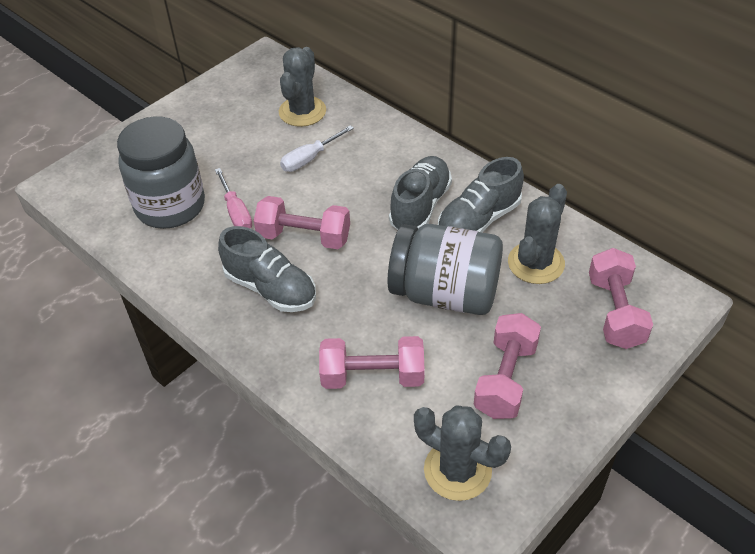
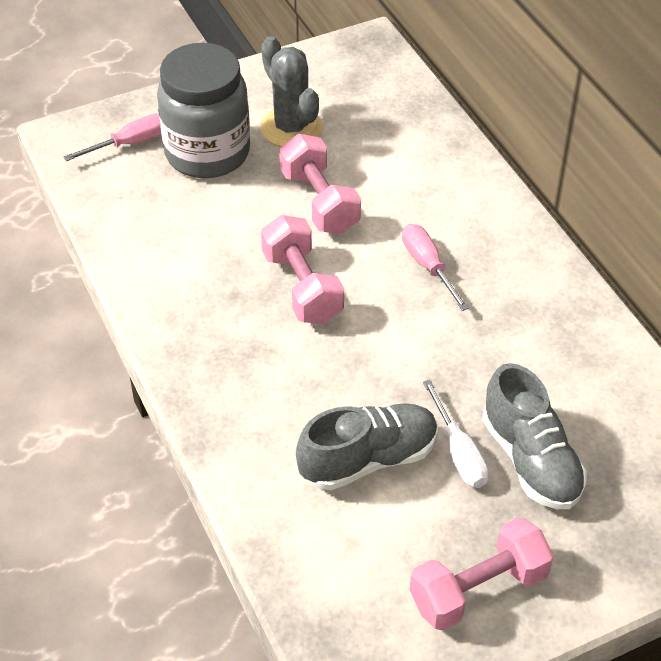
grey cactus: 3 -> 1
grey jar: 2 -> 1
grey shoe: 3 -> 2
pink dumbbell: 4 -> 3
pink screwdriver: 1 -> 2

